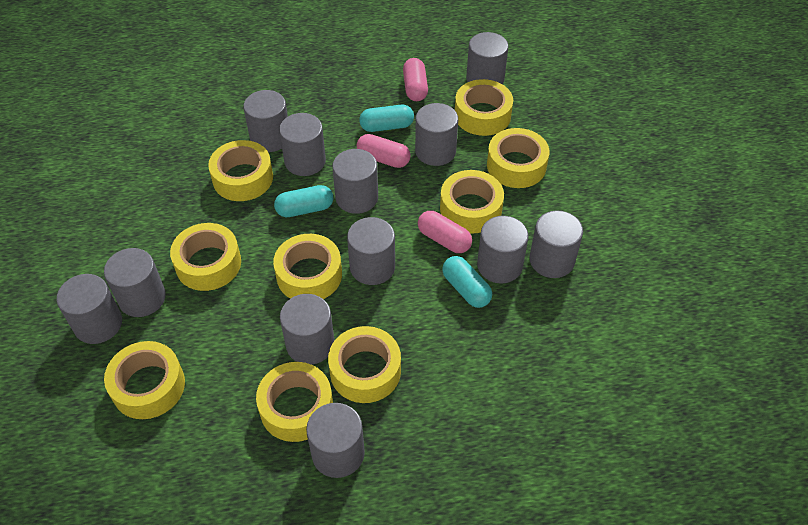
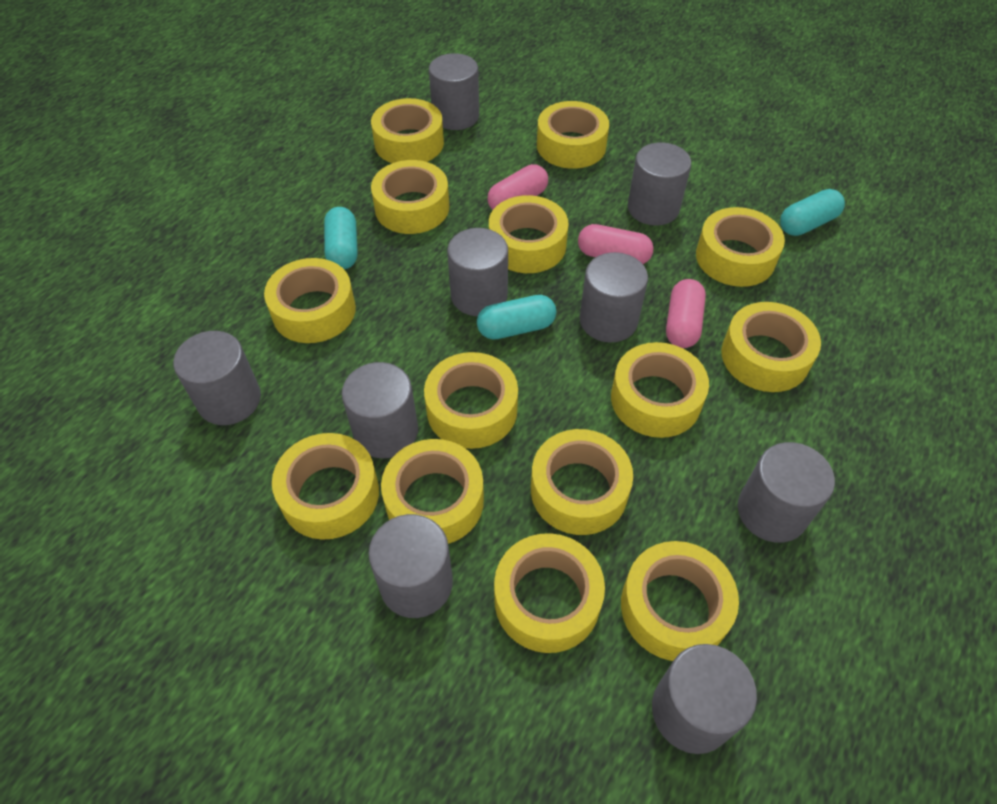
grey cylinder: 12 -> 9
yellow tape: 9 -> 14

